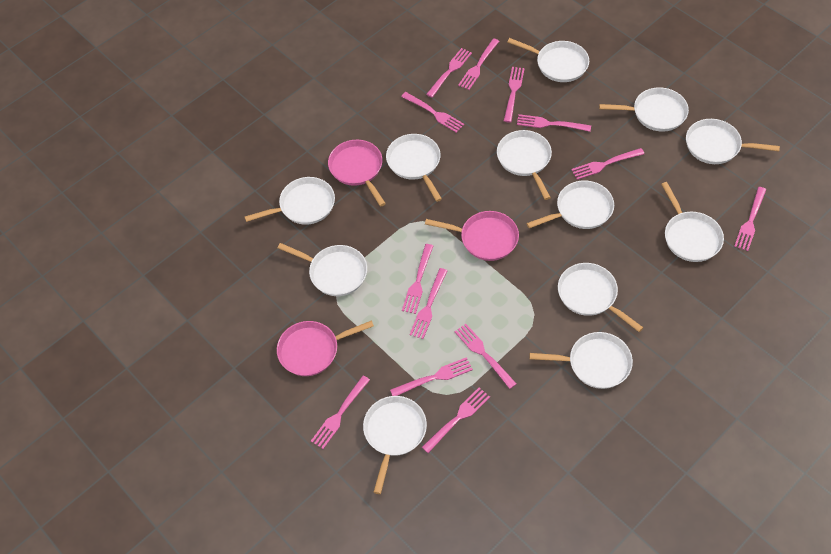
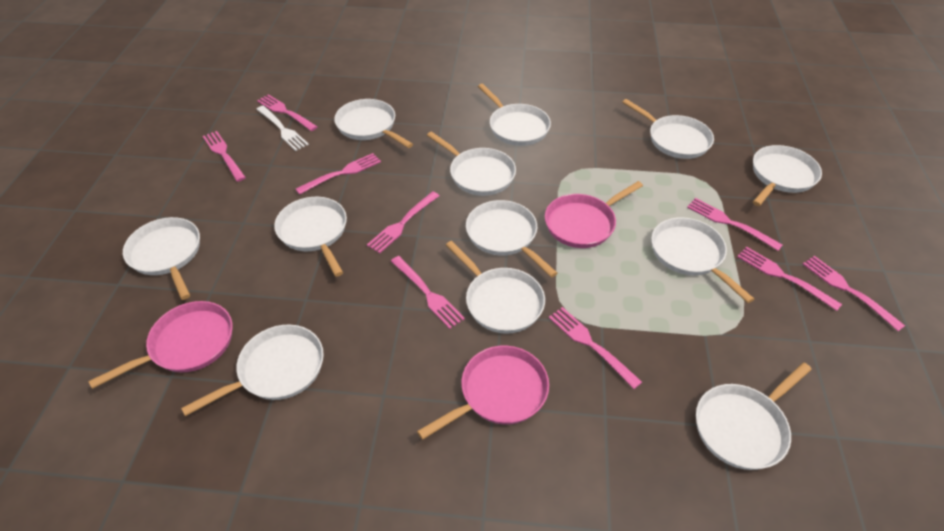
pink fork: 13 -> 9
white fork: 0 -> 1

